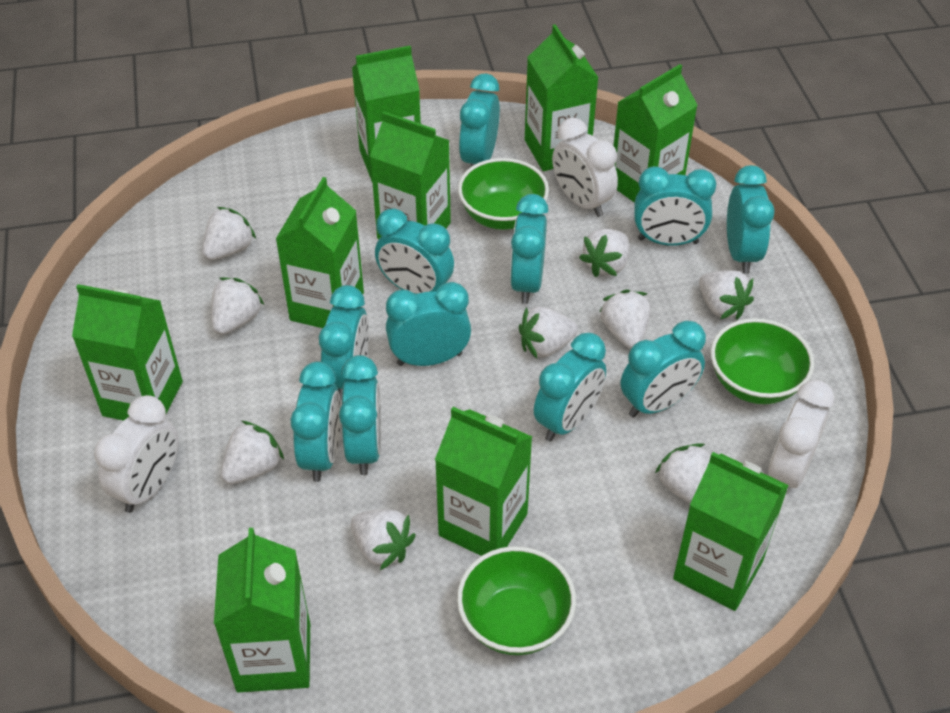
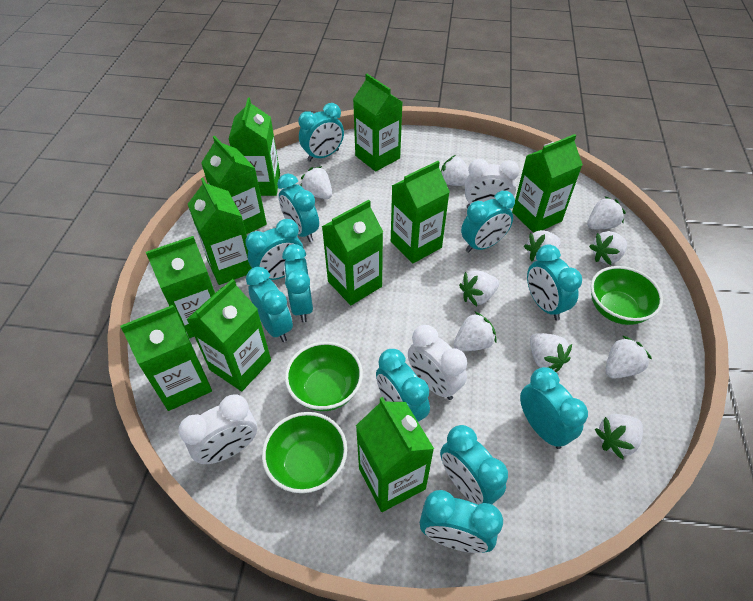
green carton: 9 -> 11
white strawberry: 9 -> 10

